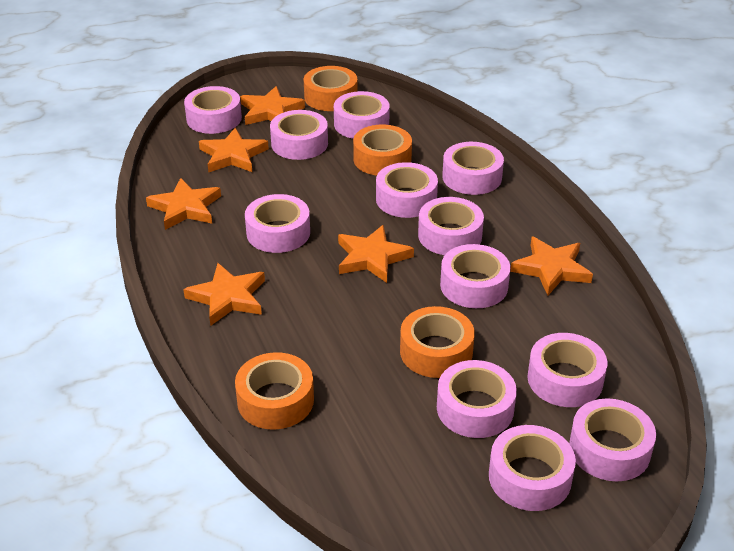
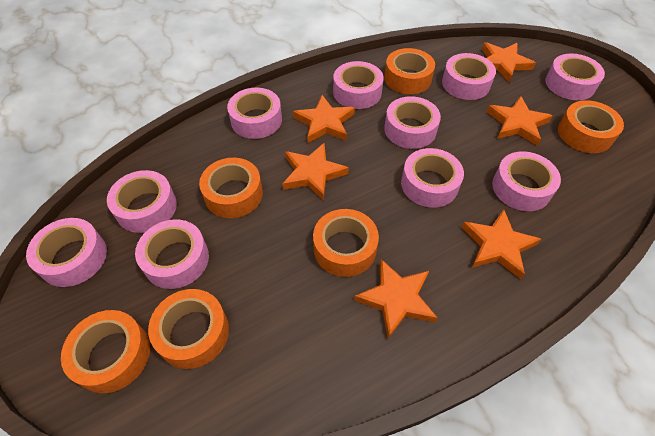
orange tape: 4 -> 6
pink tape: 12 -> 10

